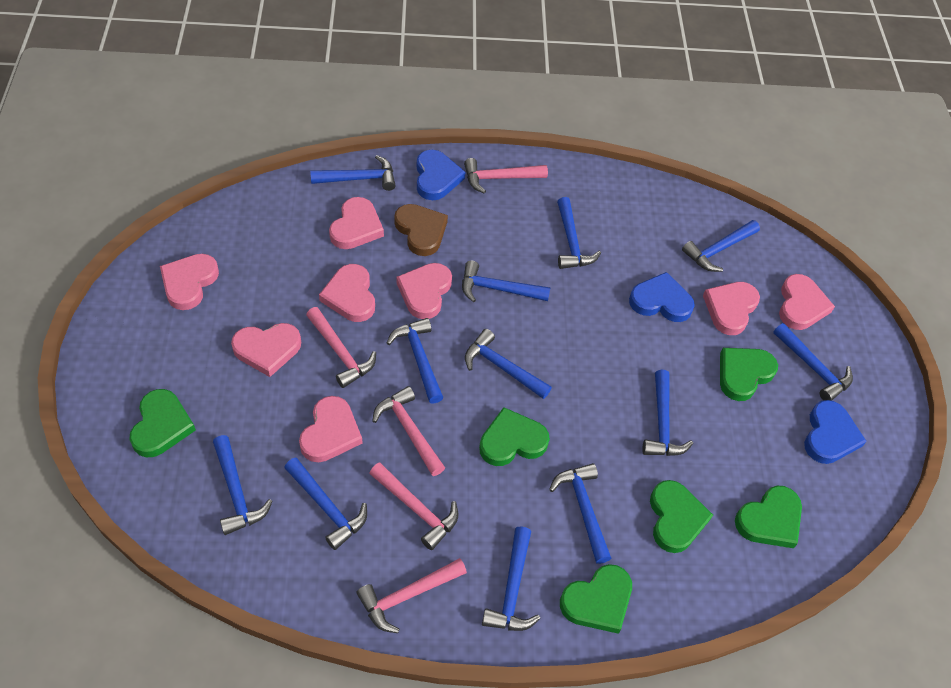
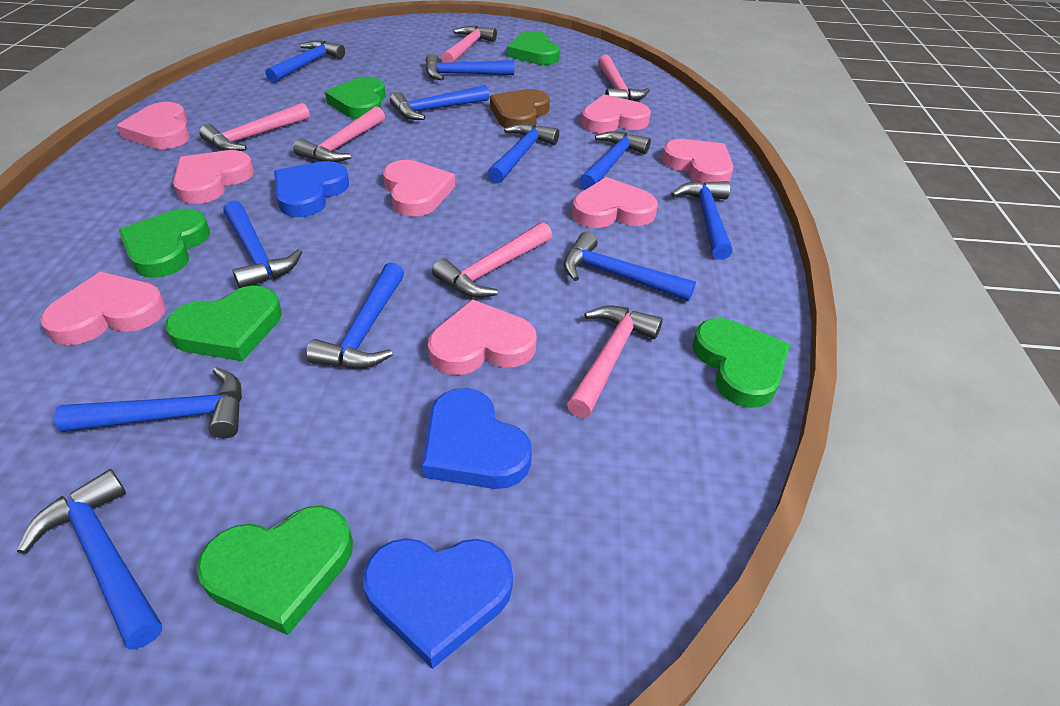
blue hammer: 12 -> 11
pink hammer: 5 -> 6

